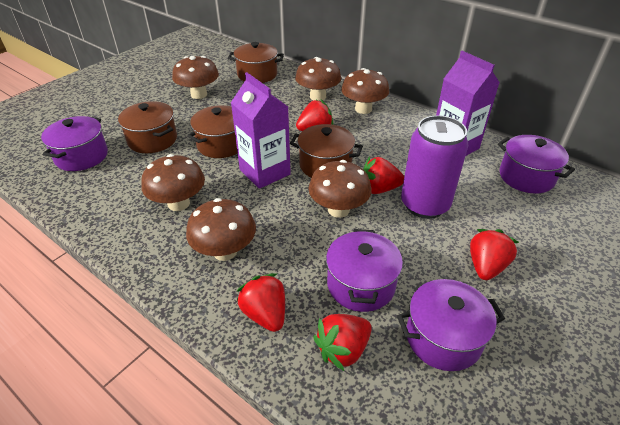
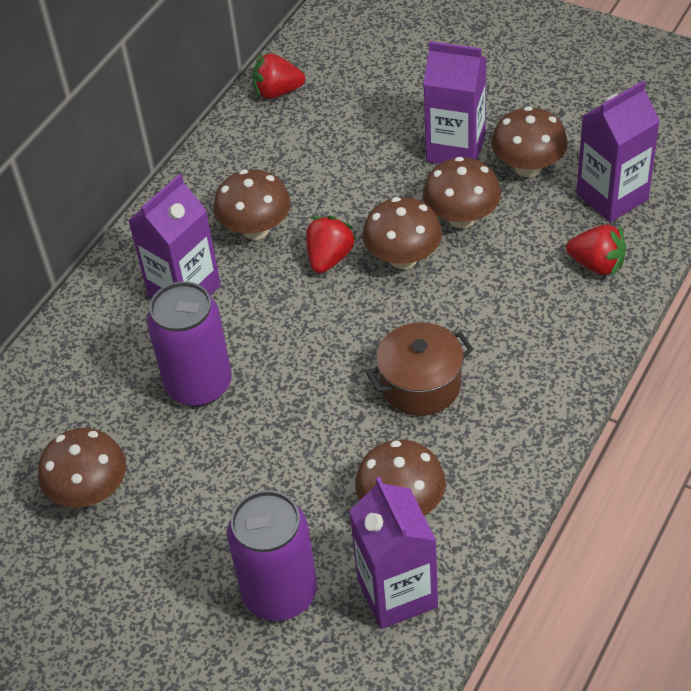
brown pot: 4 -> 1
purple can: 1 -> 2
purple carton: 2 -> 4
purple pot: 4 -> 0
red strawberry: 5 -> 3

